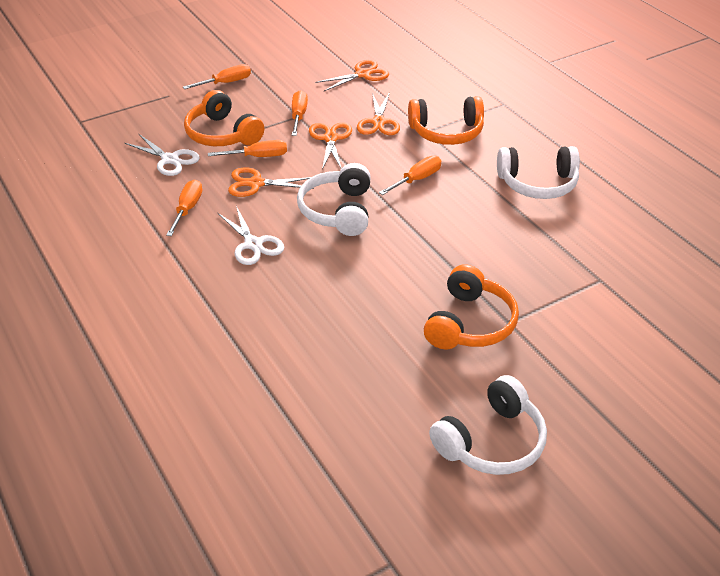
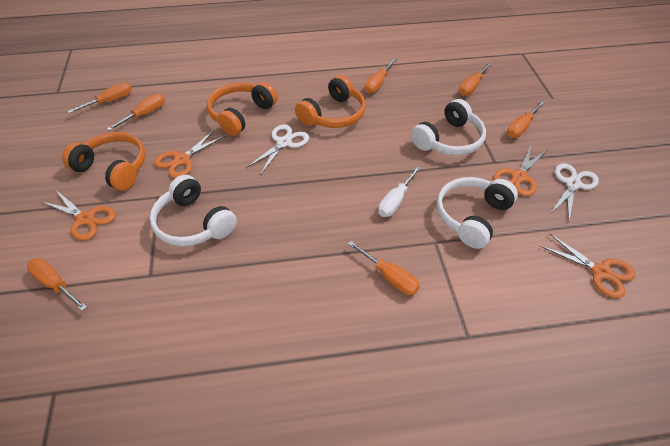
orange screwdriver: 5 -> 7
white screwdriver: 0 -> 1

